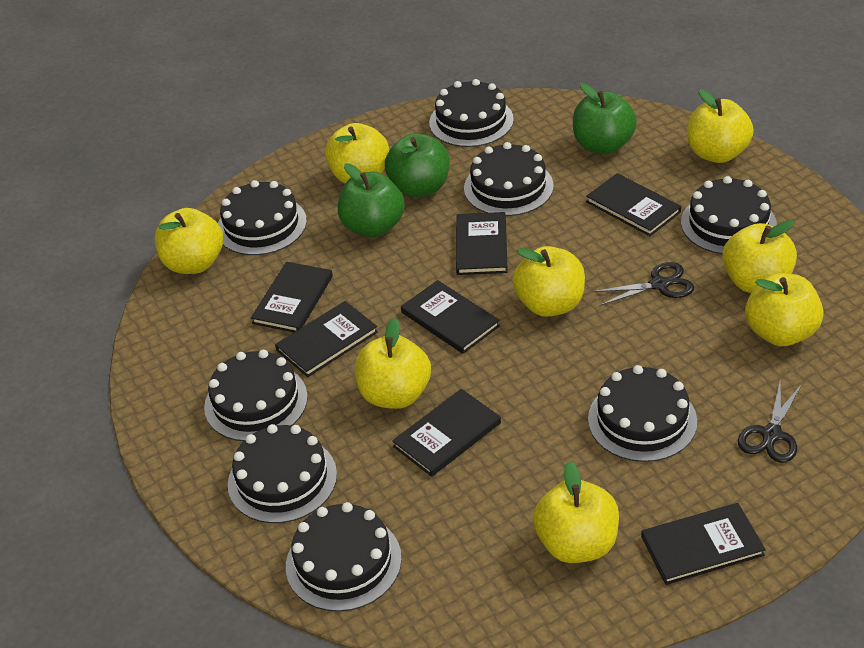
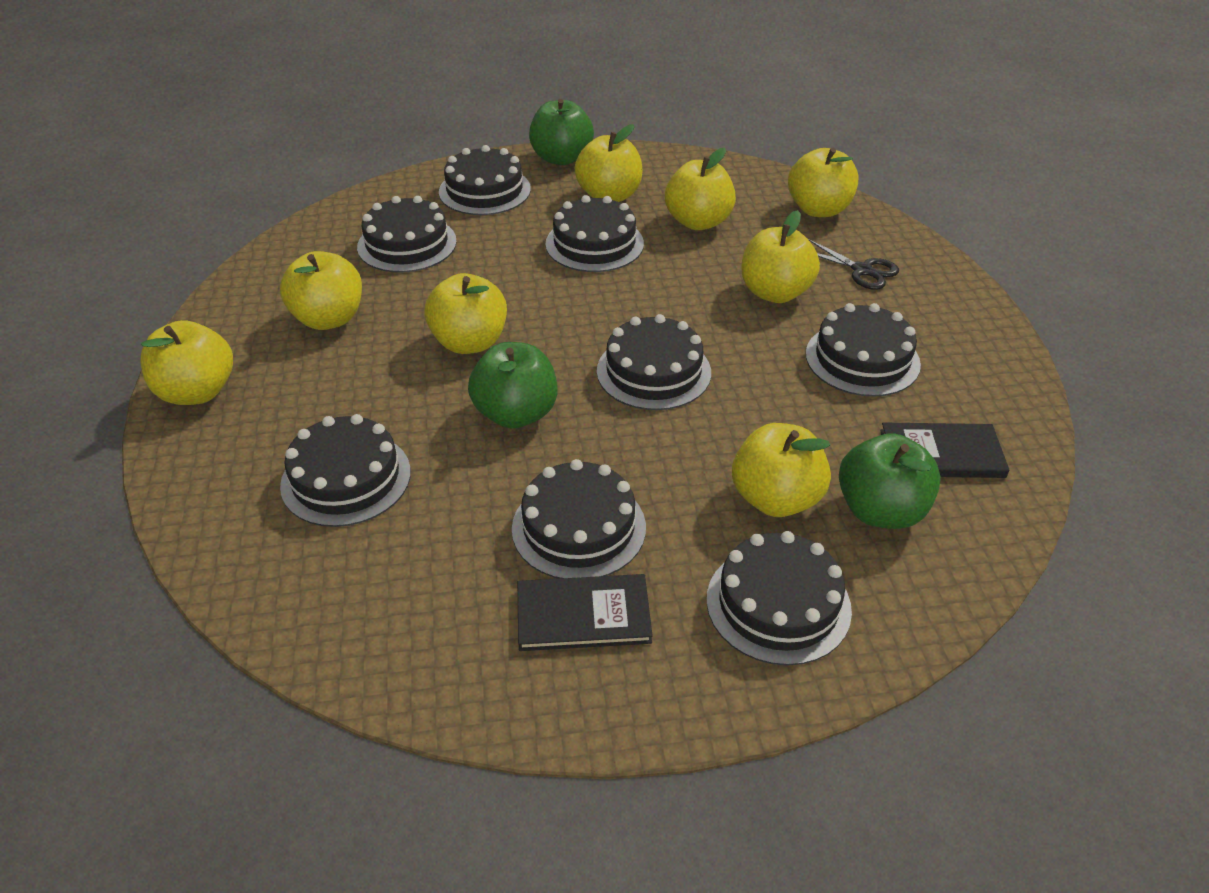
black book: 7 -> 2
black scissors: 2 -> 1

